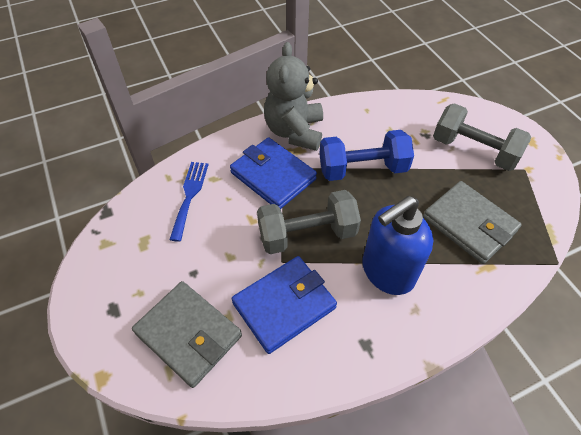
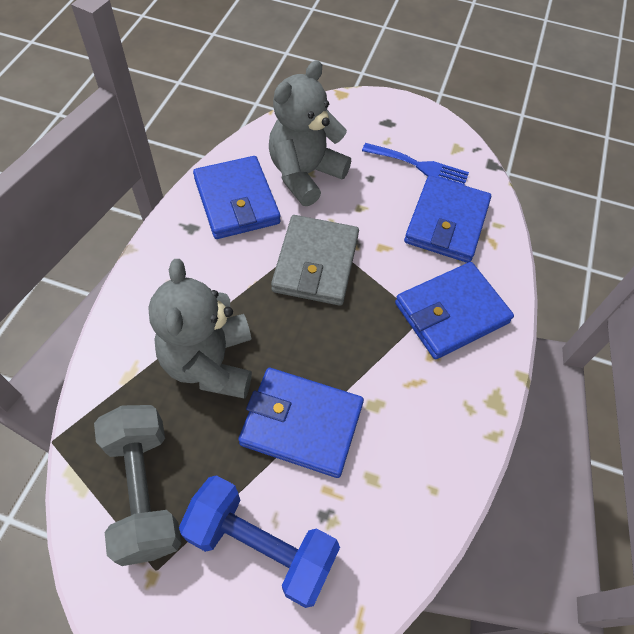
blue soap dispenser: 1 -> 0
blue wallet: 2 -> 4
grey dumbbell: 2 -> 1
grey teddy bear: 1 -> 2
grey wallet: 2 -> 1

